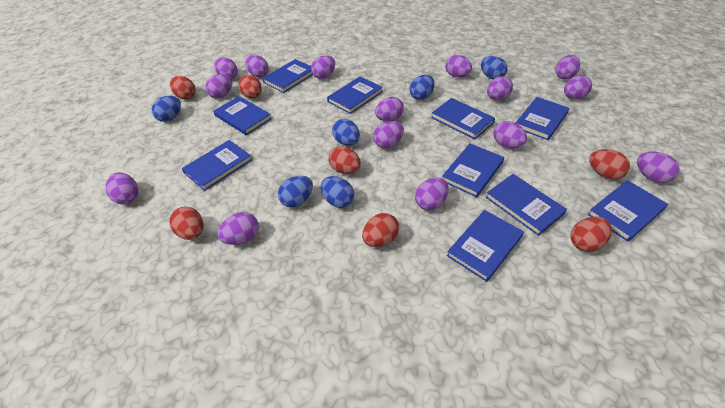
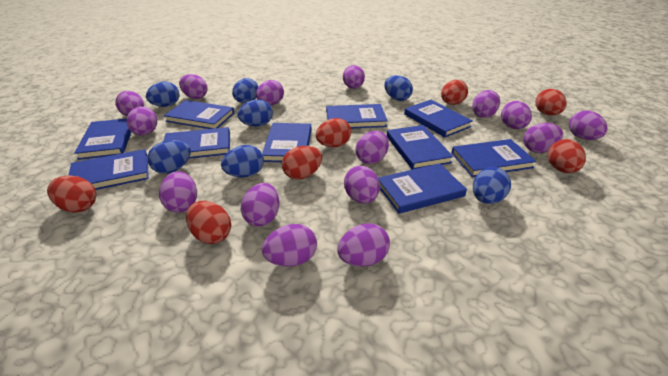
blue egg: 6 -> 7

